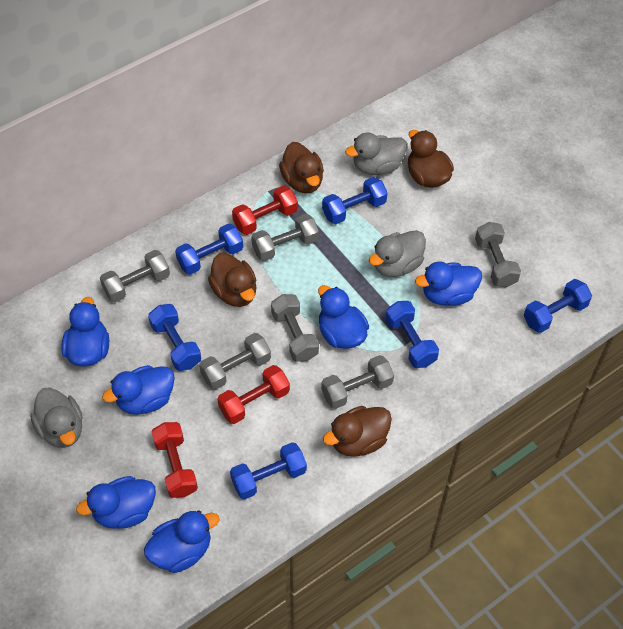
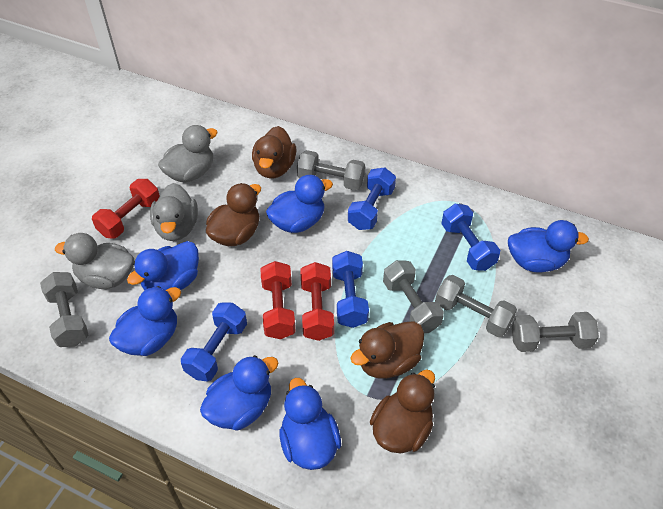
blue dumbbell: 6 -> 4
grey dumbbell: 6 -> 5

